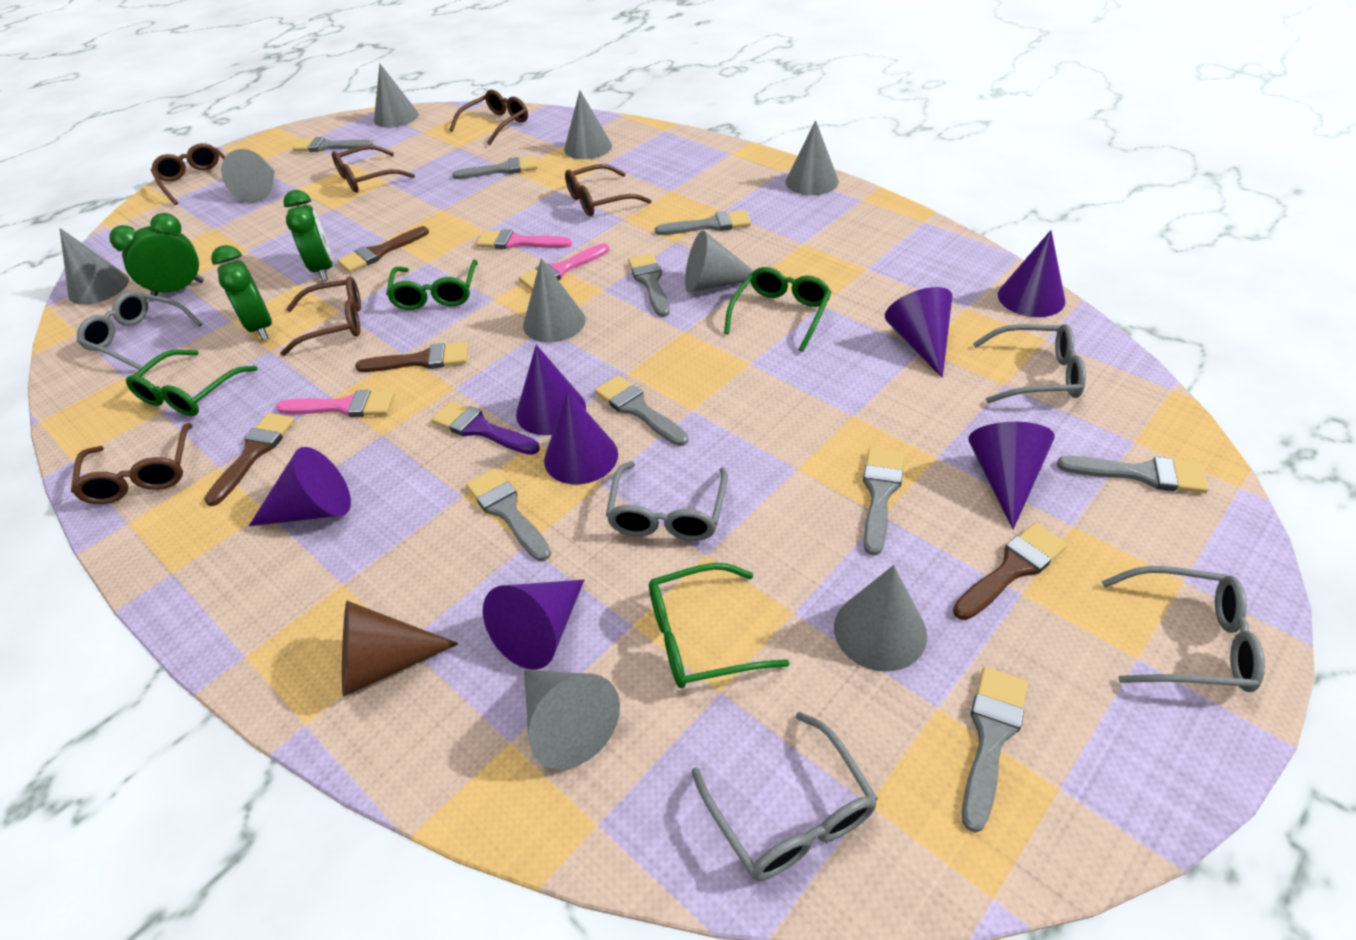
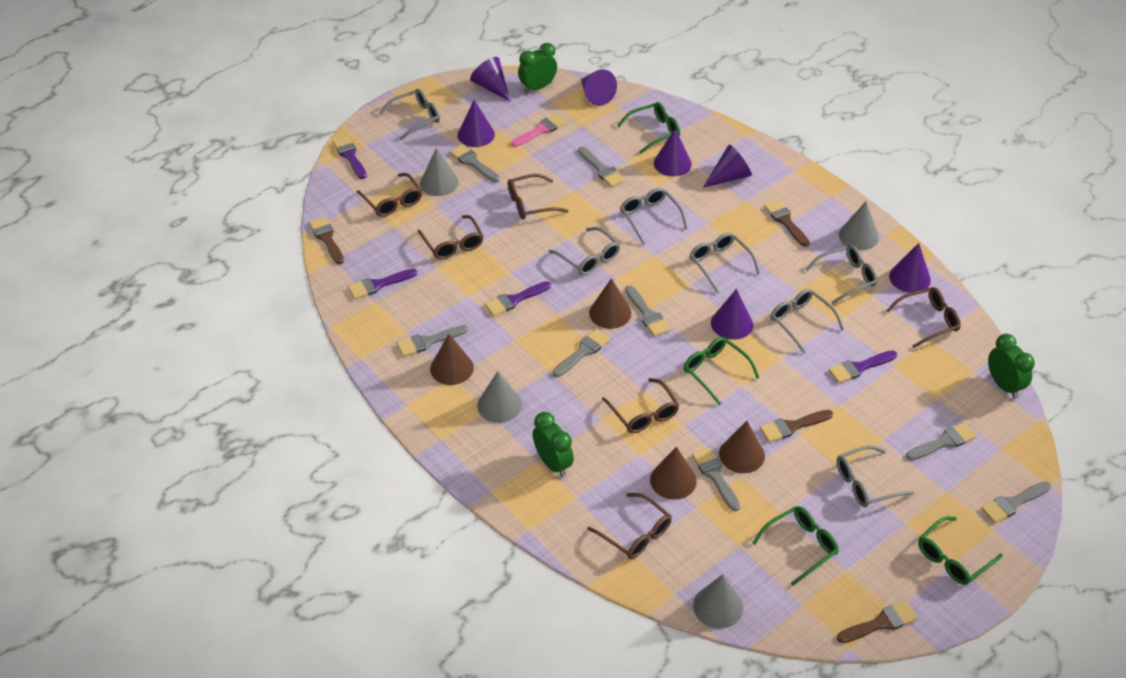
brown cone: 1 -> 4
grey brush: 9 -> 8
grey cone: 9 -> 4
grey glasses: 5 -> 7
pink brush: 3 -> 1
purple brush: 1 -> 4

